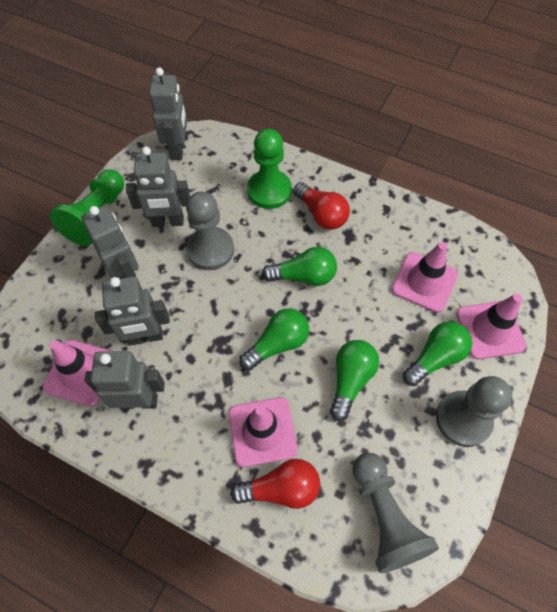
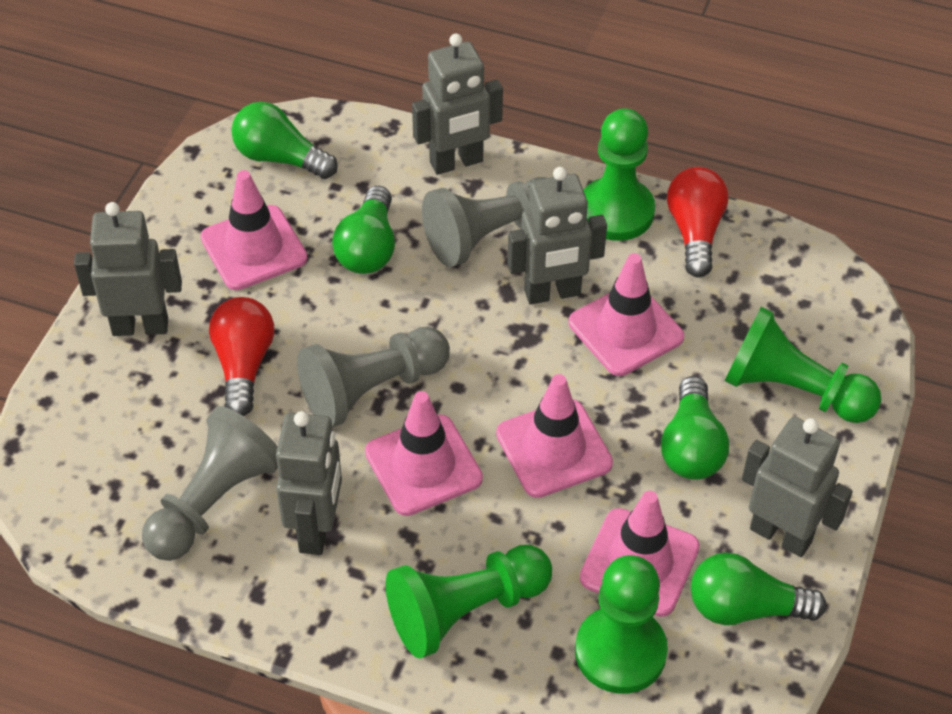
green pawn: 2 -> 4
pink traffic cone: 4 -> 5

